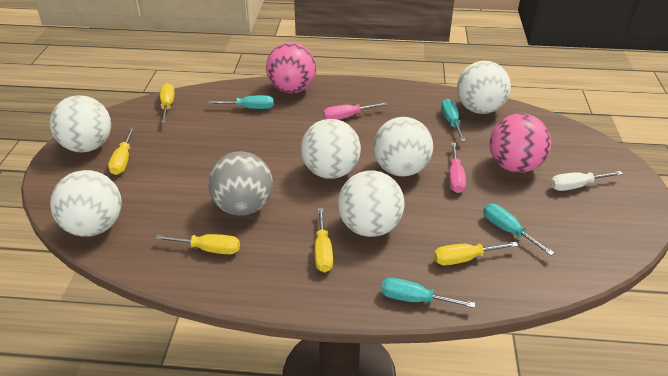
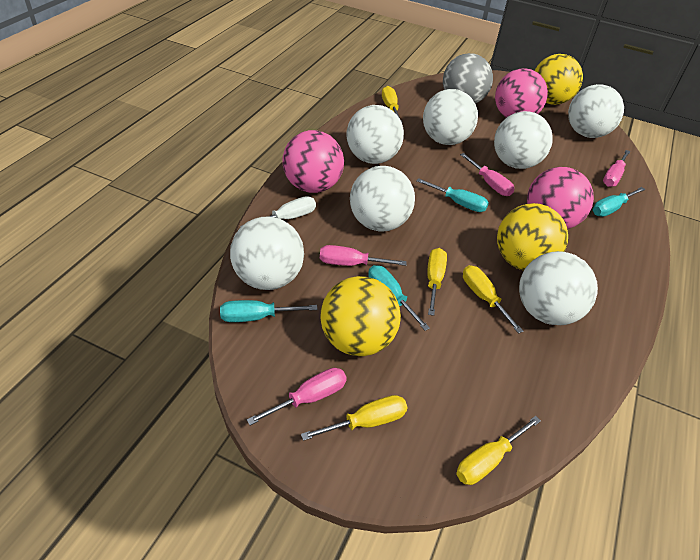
pink ball: 2 -> 3
pink screwdriver: 2 -> 4
white ball: 6 -> 7
yellow ball: 0 -> 3

